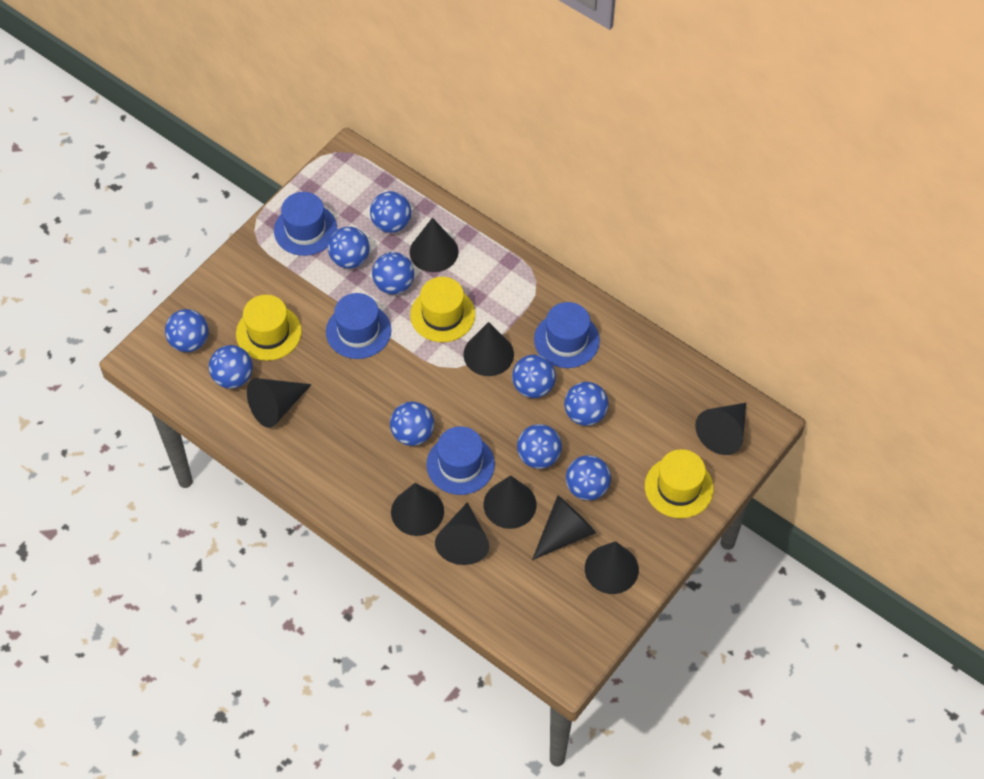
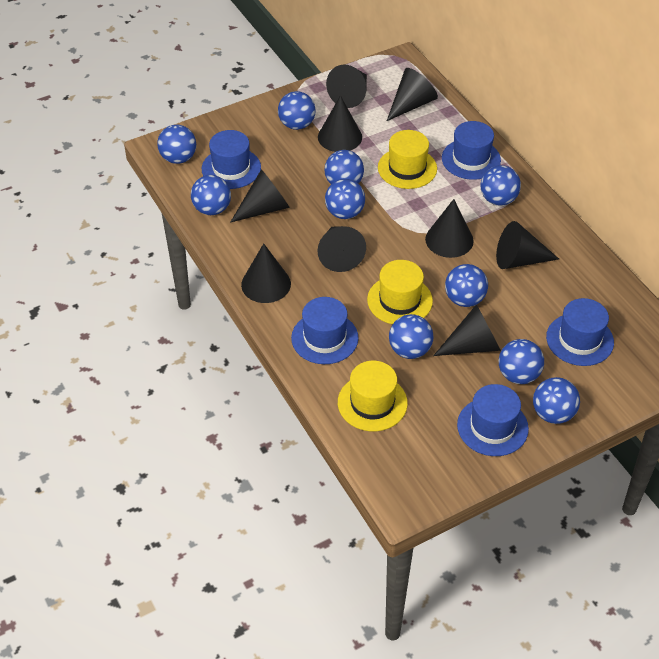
blue hat: 4 -> 5

